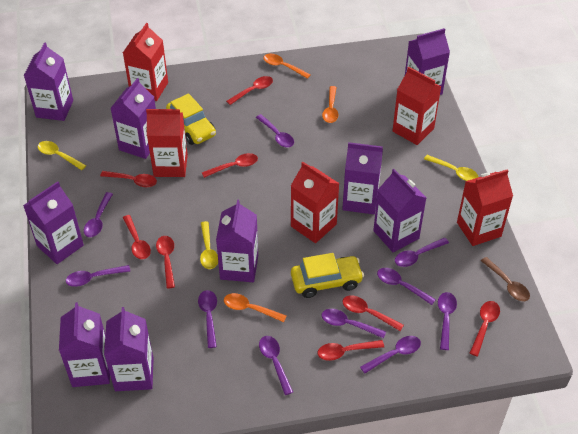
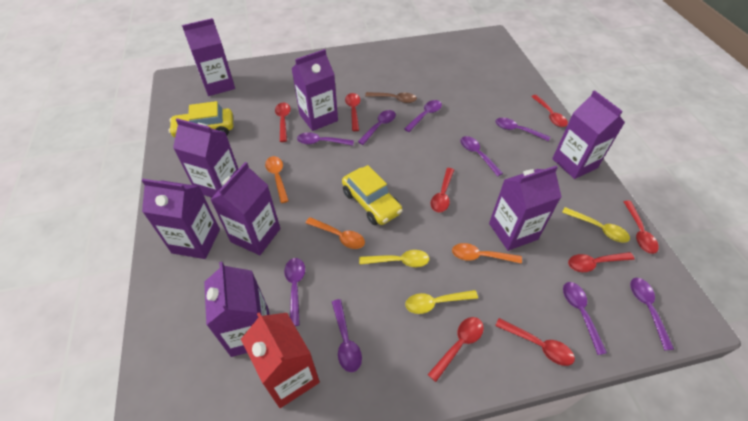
purple carton: 9 -> 8
purple spoon: 10 -> 9
red carton: 5 -> 1

